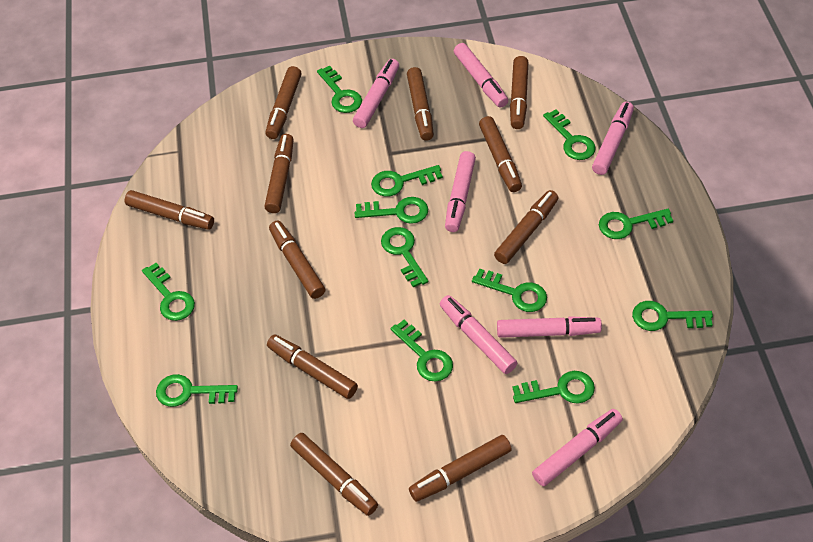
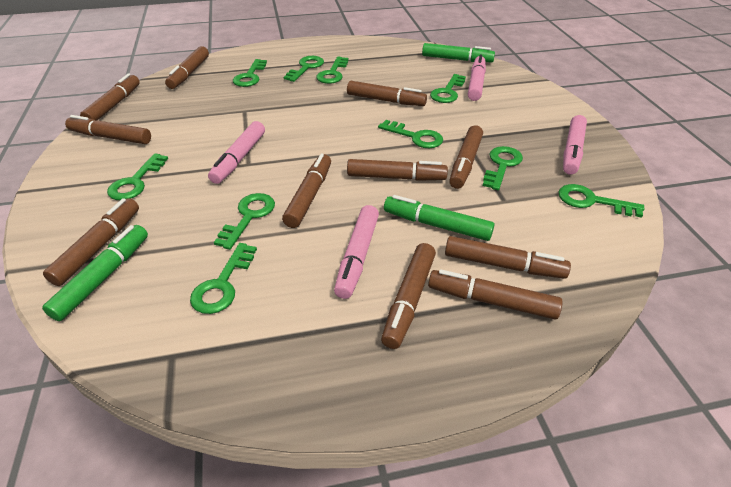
green key: 12 -> 10
green marker: 0 -> 3
pink marker: 7 -> 4

